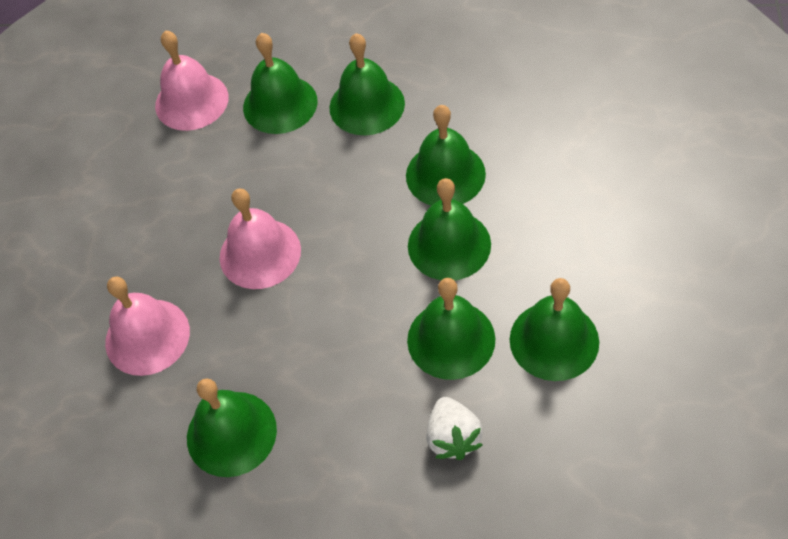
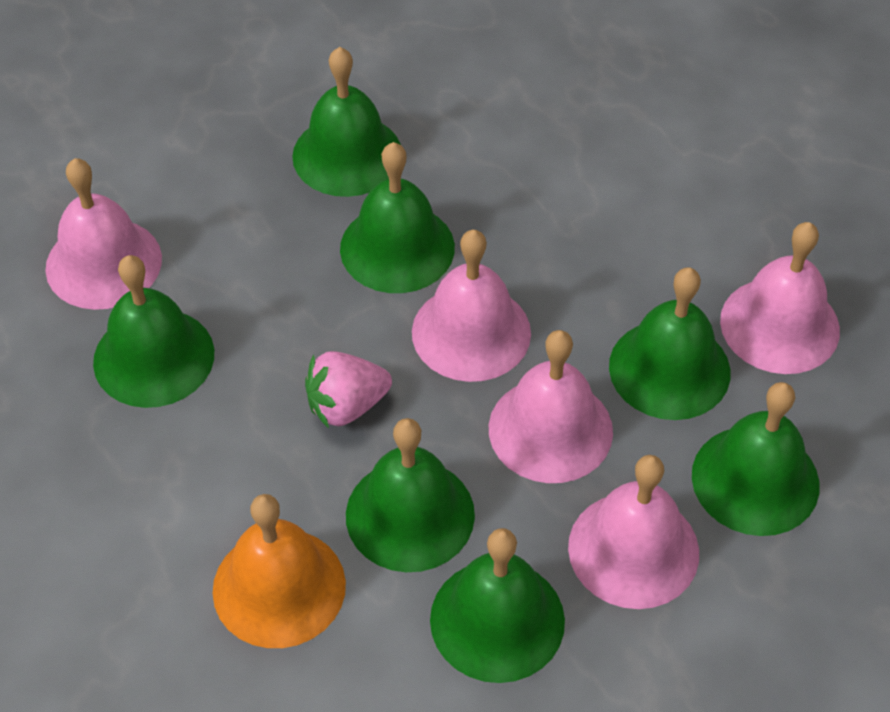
orange bell: 0 -> 1
pink bell: 3 -> 5
pink strawberry: 0 -> 1
white strawberry: 1 -> 0

